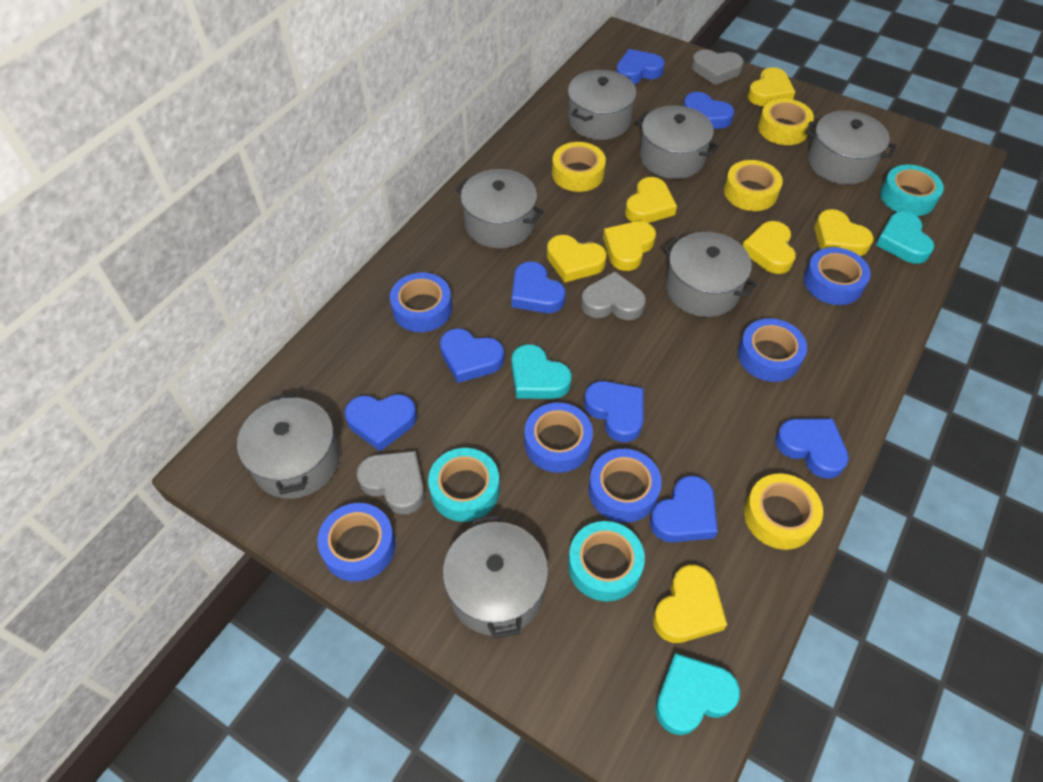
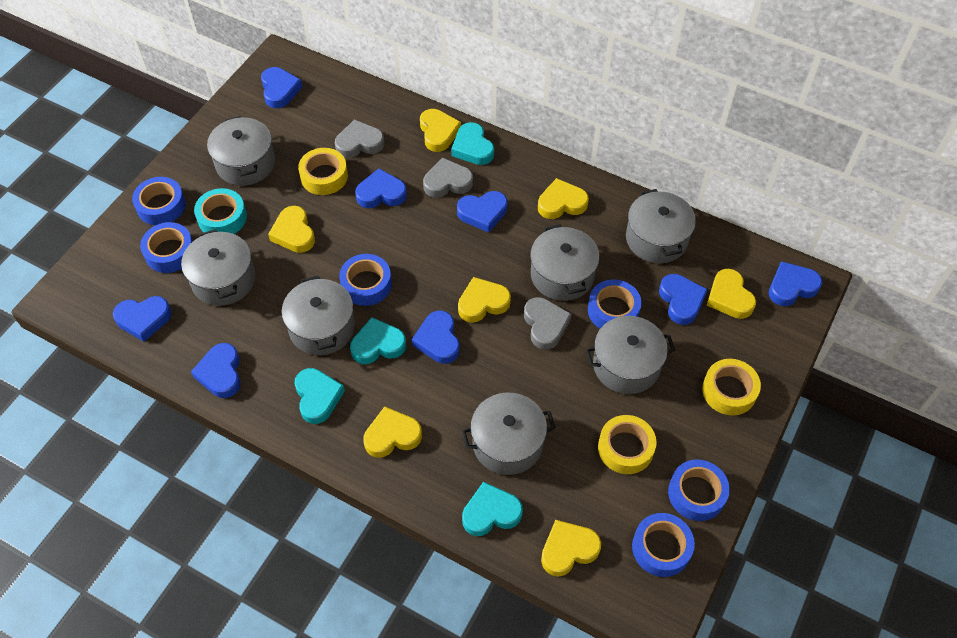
turquoise heart: 3 -> 4
turquoise tape: 3 -> 1
yellow tape: 4 -> 3

